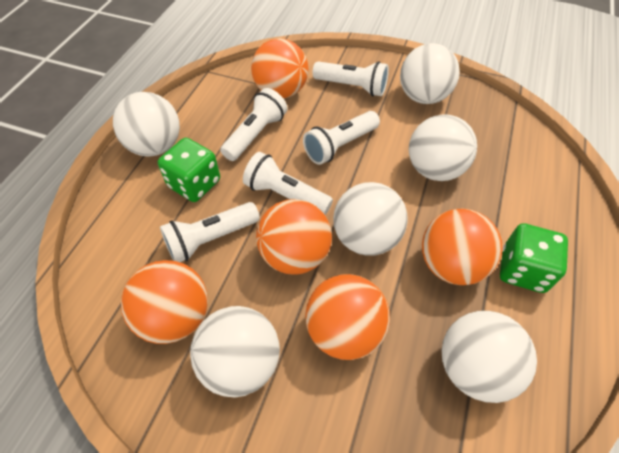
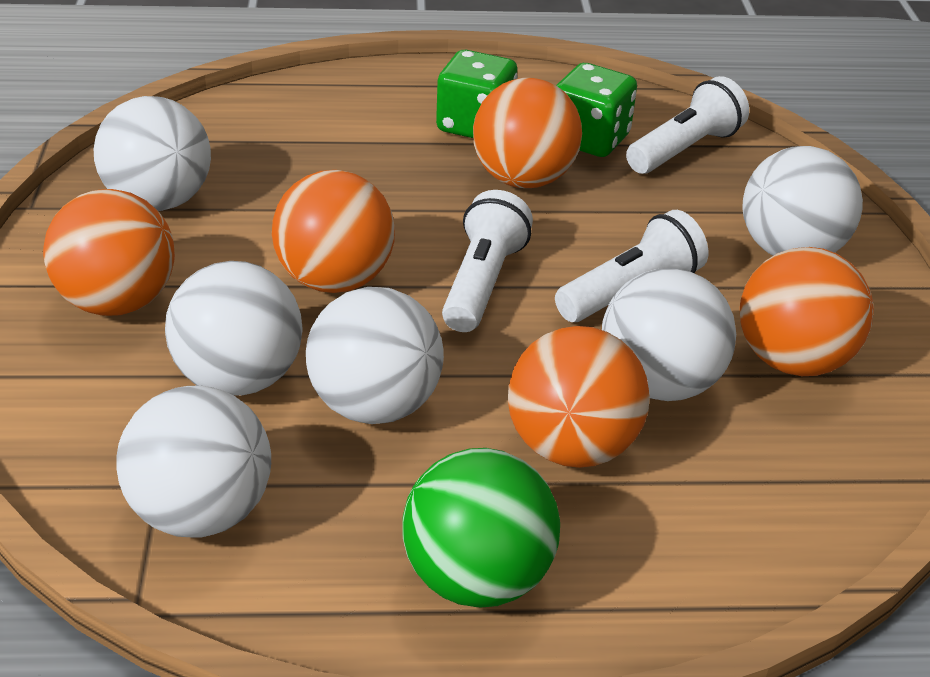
green ball: 0 -> 1
white flashlight: 5 -> 3

